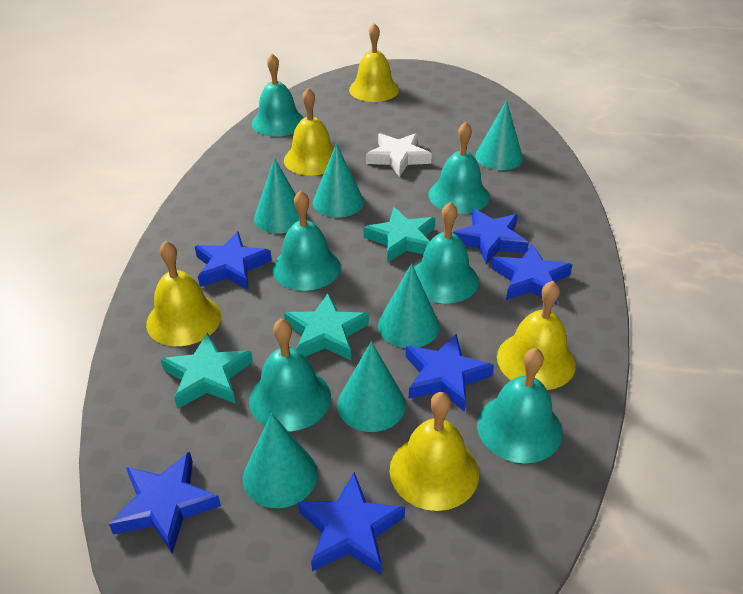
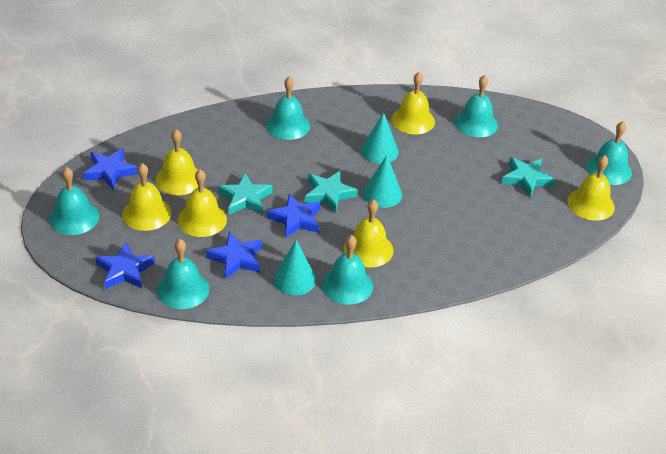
blue star: 6 -> 4
turquoise cone: 6 -> 3
white star: 1 -> 0
yellow bell: 5 -> 6

